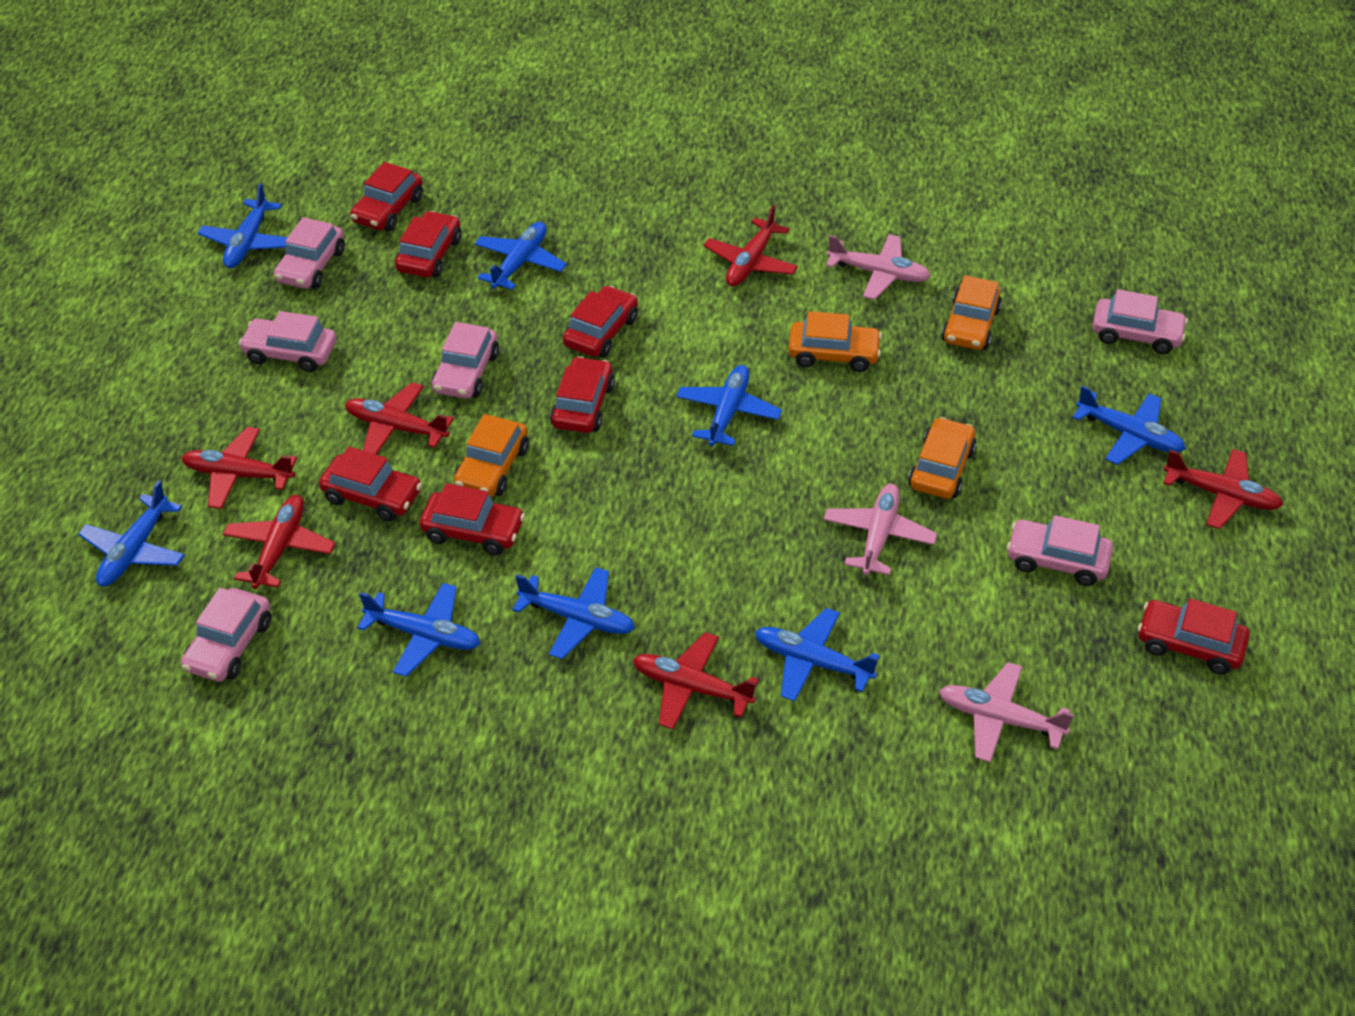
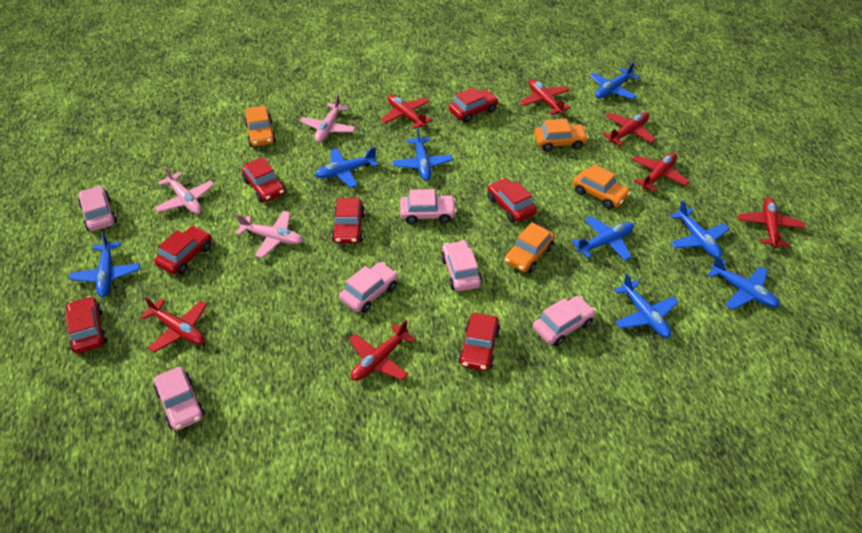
red plane: 6 -> 7

